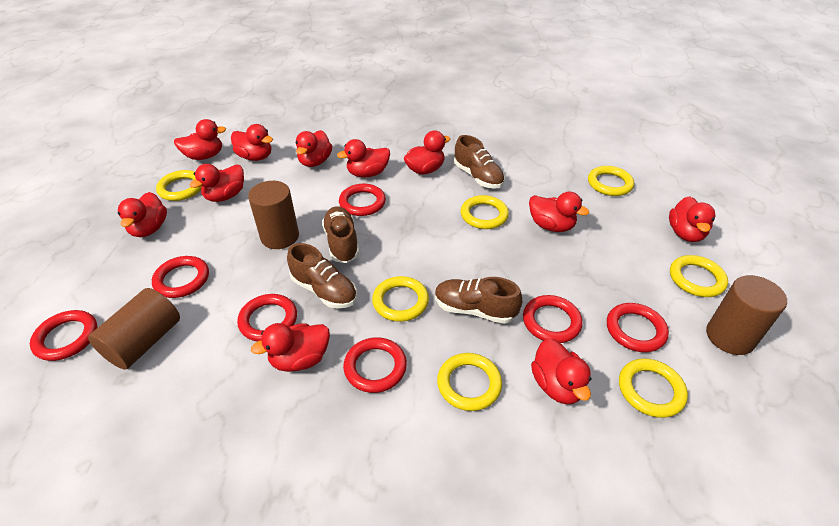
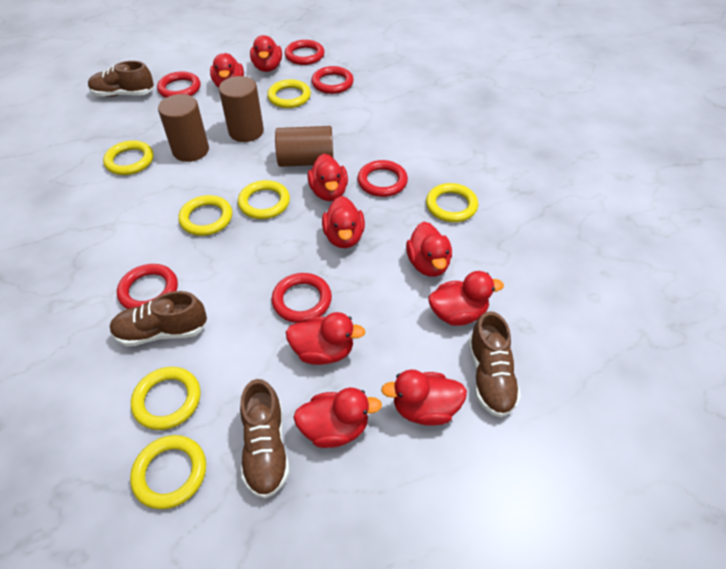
red duck: 11 -> 9
red ring: 7 -> 6

